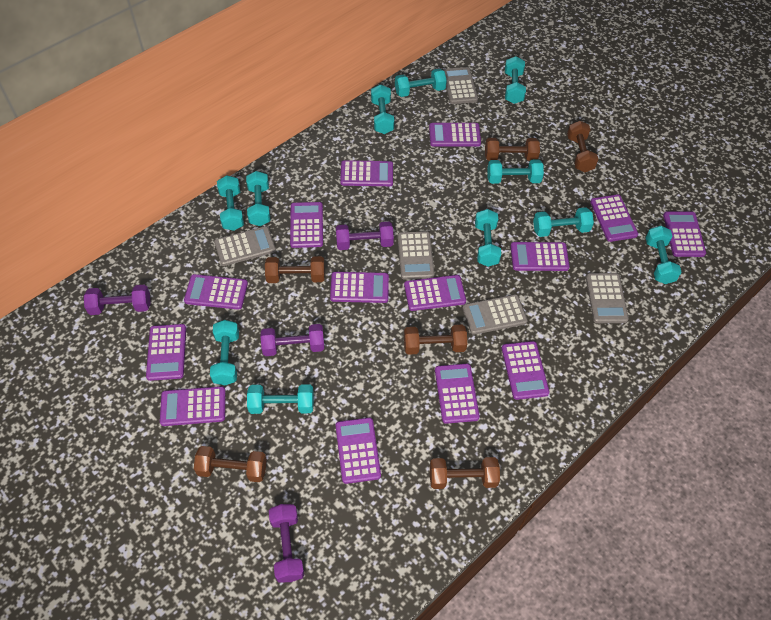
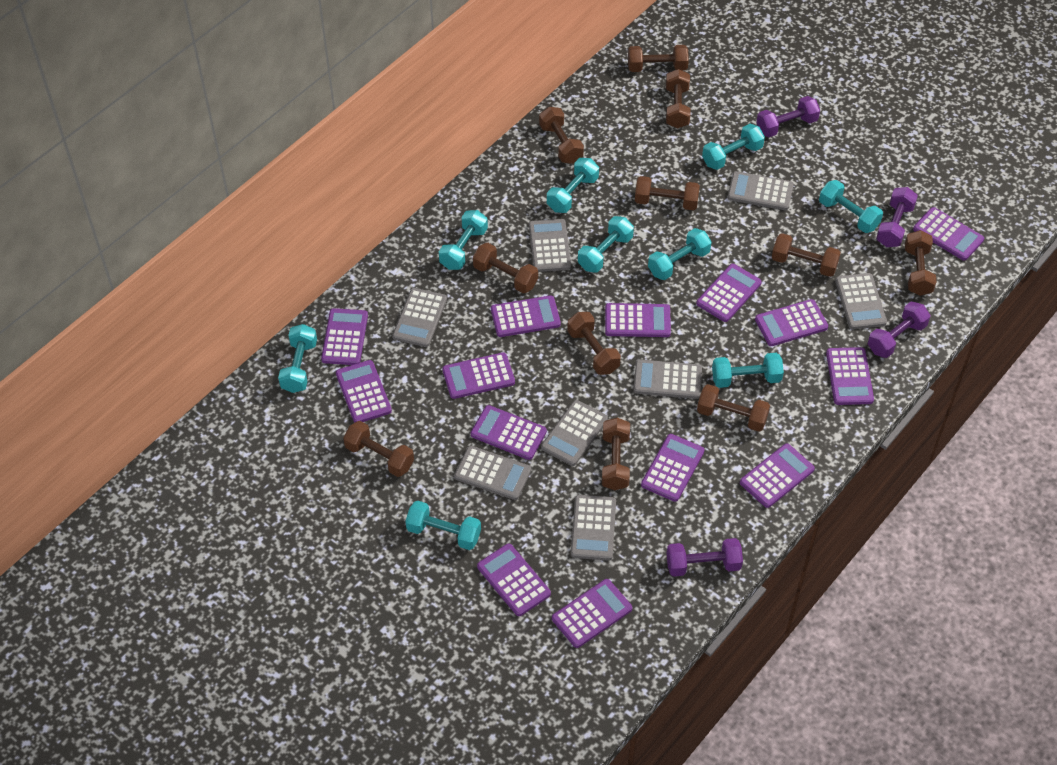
brown dumbbell: 6 -> 11
grey calculator: 5 -> 8
turquoise dumbbell: 11 -> 9

